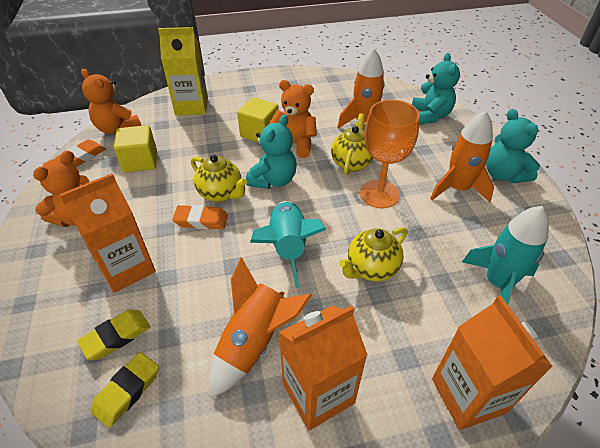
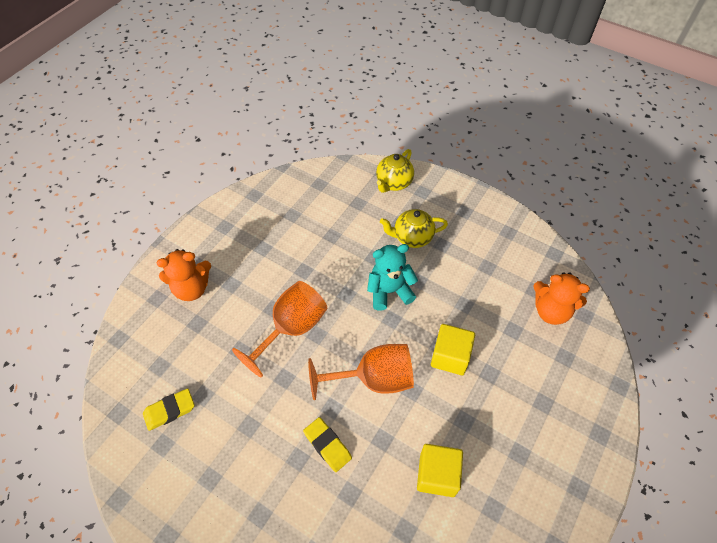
orange carton: 3 -> 0
orange eraser: 2 -> 0
orange goblet: 1 -> 2
orange rocket: 3 -> 0
orange teddy bear: 3 -> 2
turquoise rocket: 2 -> 0
turquoise teddy bear: 3 -> 1
yellow carton: 1 -> 0
yellow teapot: 3 -> 2

